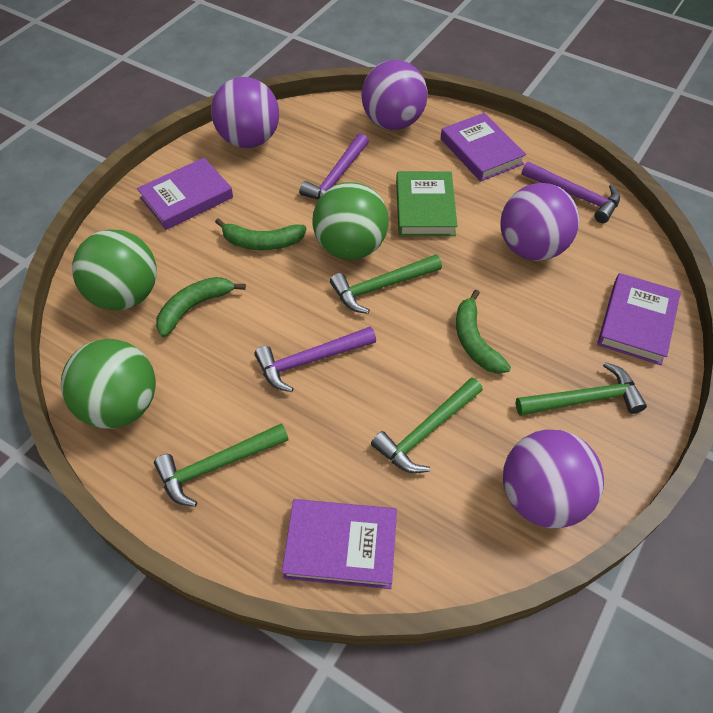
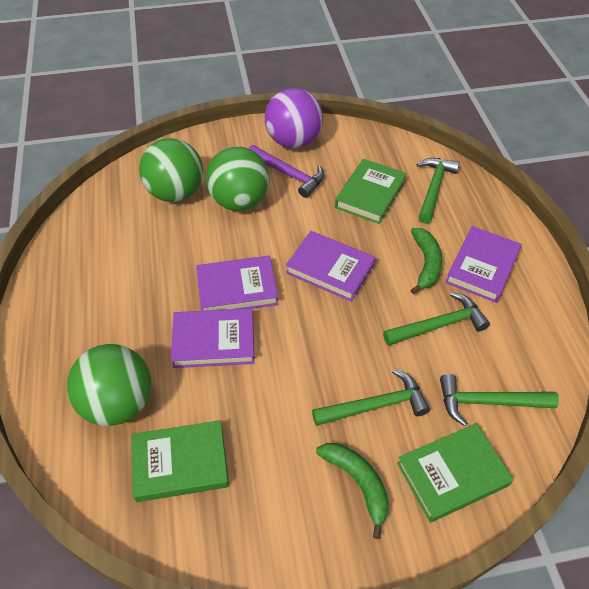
green banana: 3 -> 2
green book: 1 -> 3
purple ball: 4 -> 1
purple hammer: 3 -> 1

